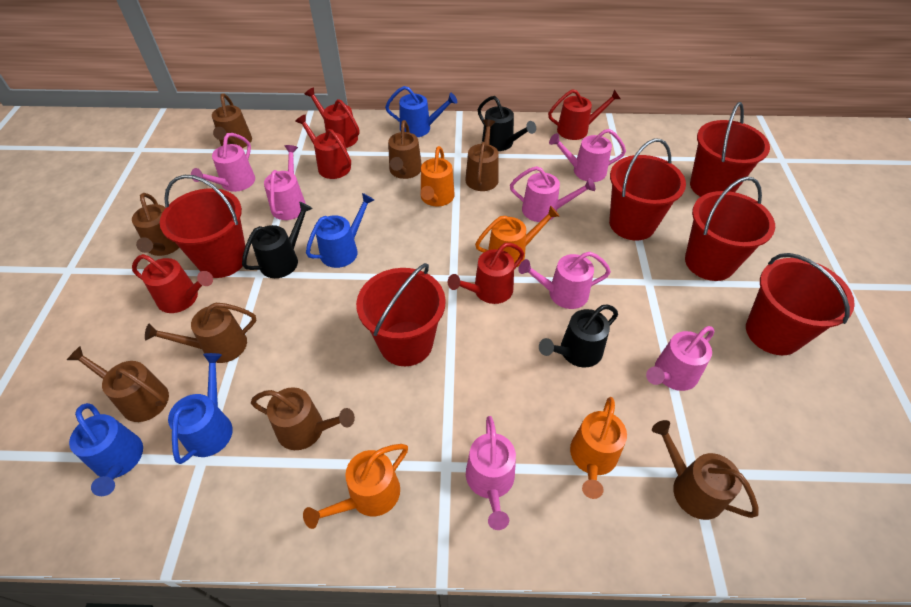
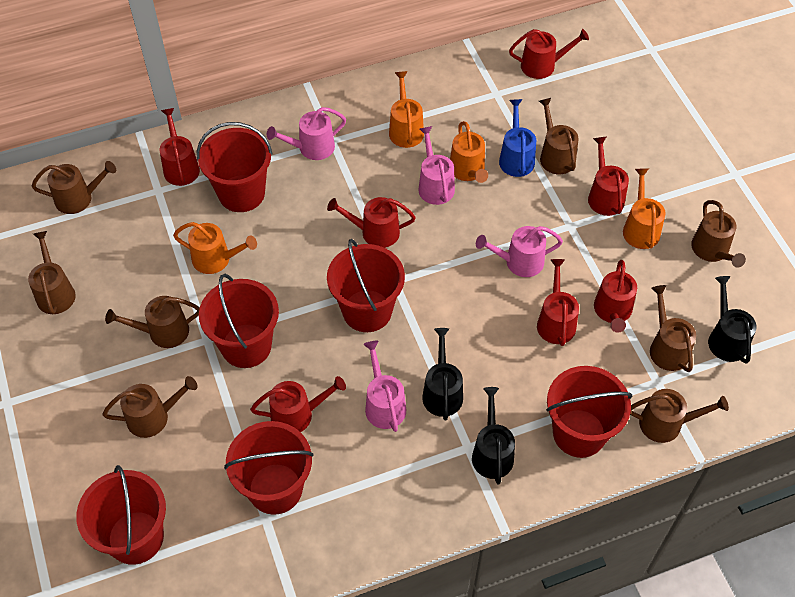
blue watering can: 4 -> 1
pink watering can: 7 -> 4
red watering can: 5 -> 7

